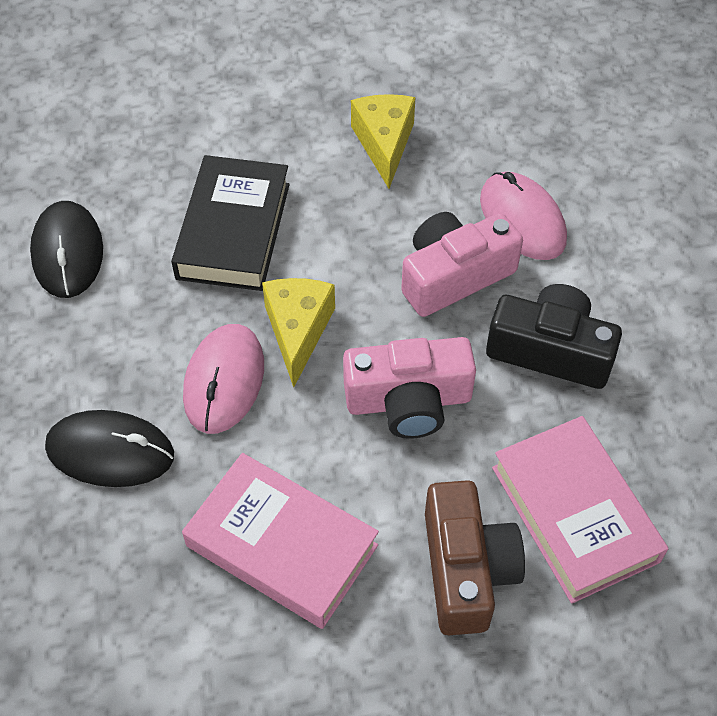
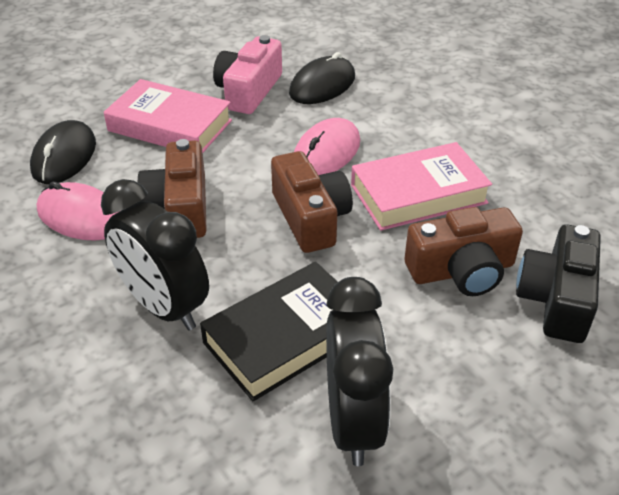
black clock: 0 -> 2
brown camera: 1 -> 3
pink camera: 2 -> 1
yellow cheese: 2 -> 0

